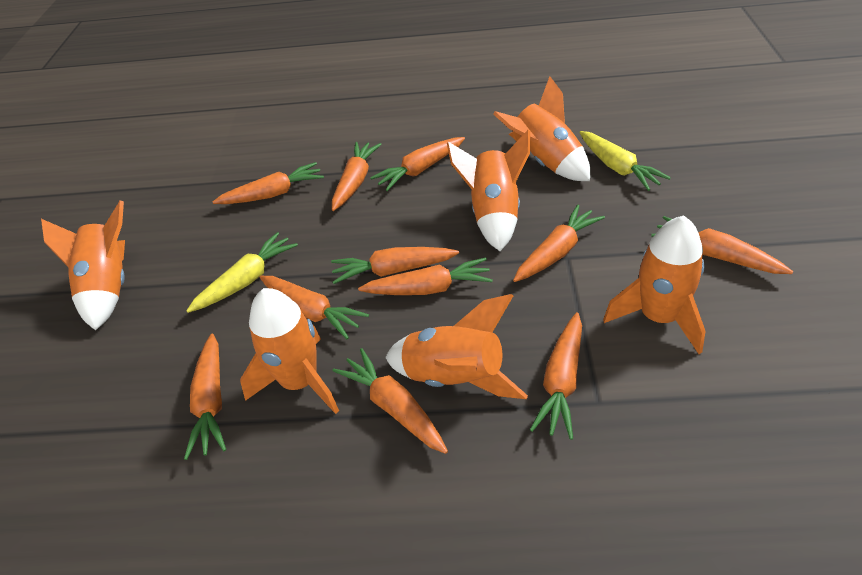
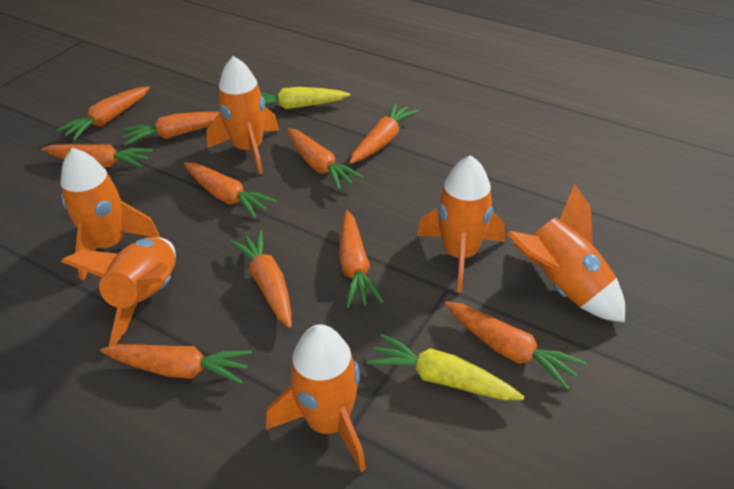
orange carrot: 11 -> 10

